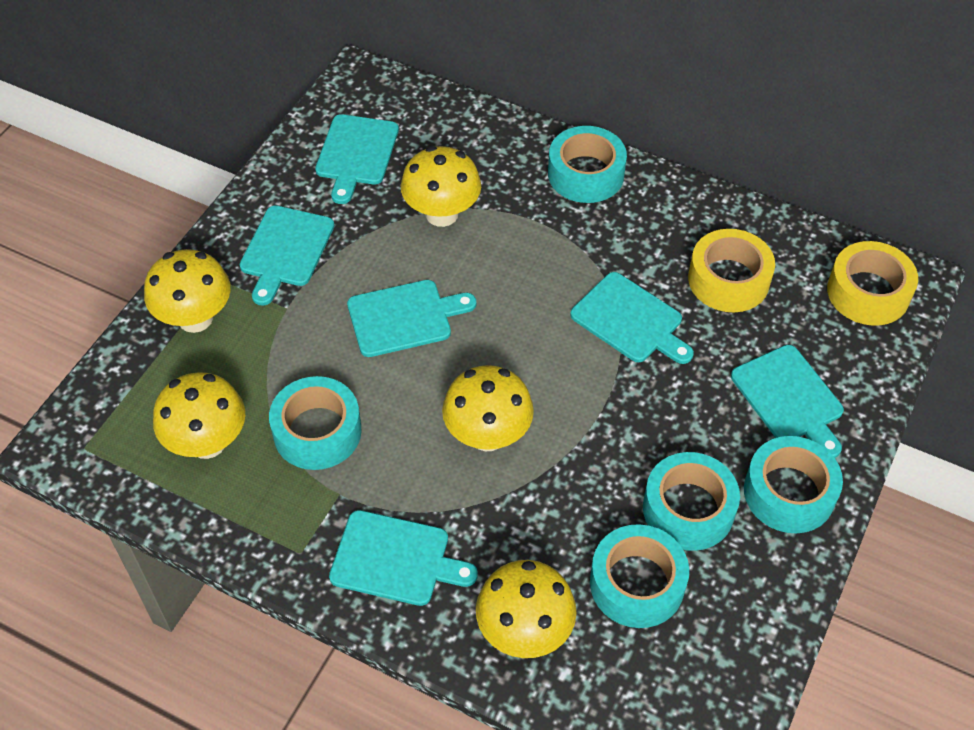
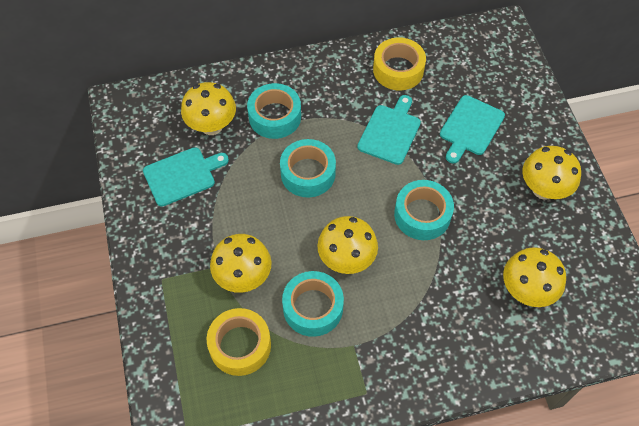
turquoise cutting board: 6 -> 3
turquoise tape: 5 -> 4

